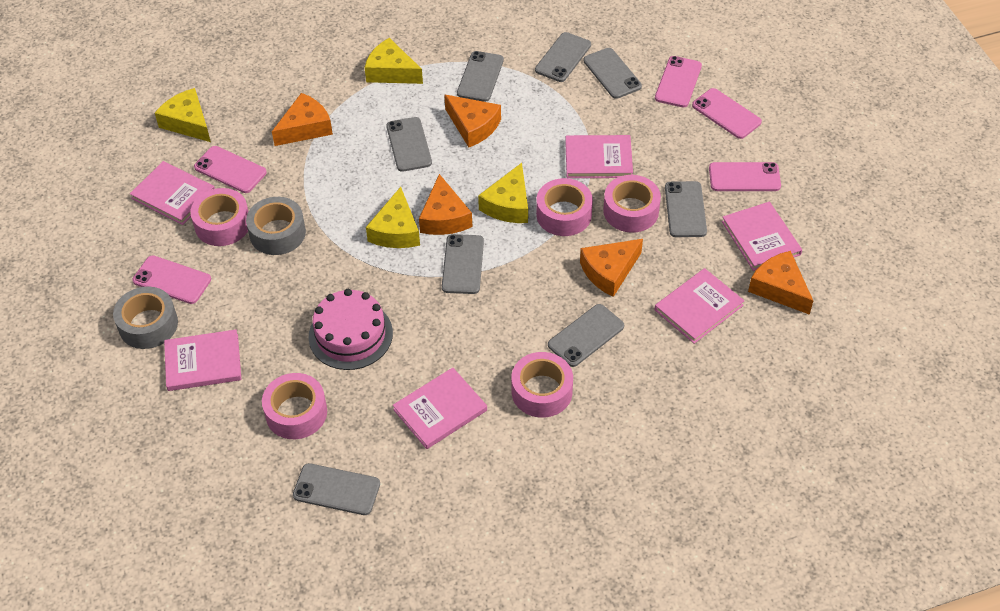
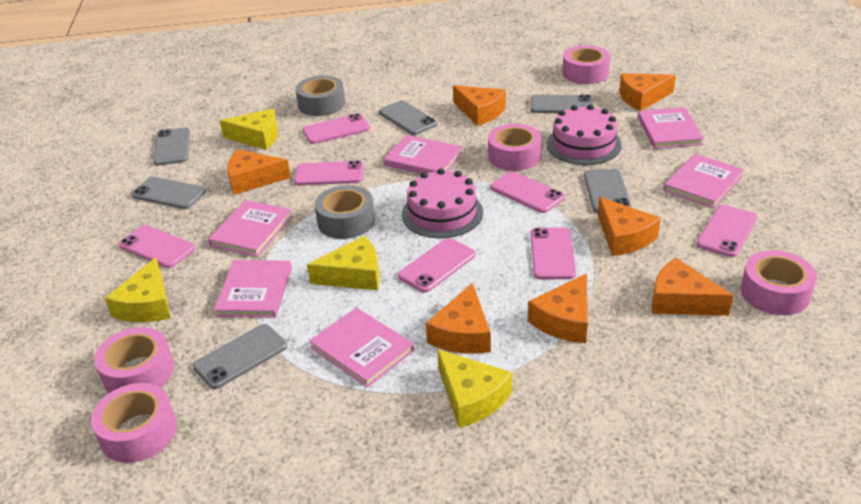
grey phone: 8 -> 6
orange cheese: 5 -> 7
pink cake: 1 -> 2
pink phone: 5 -> 7

